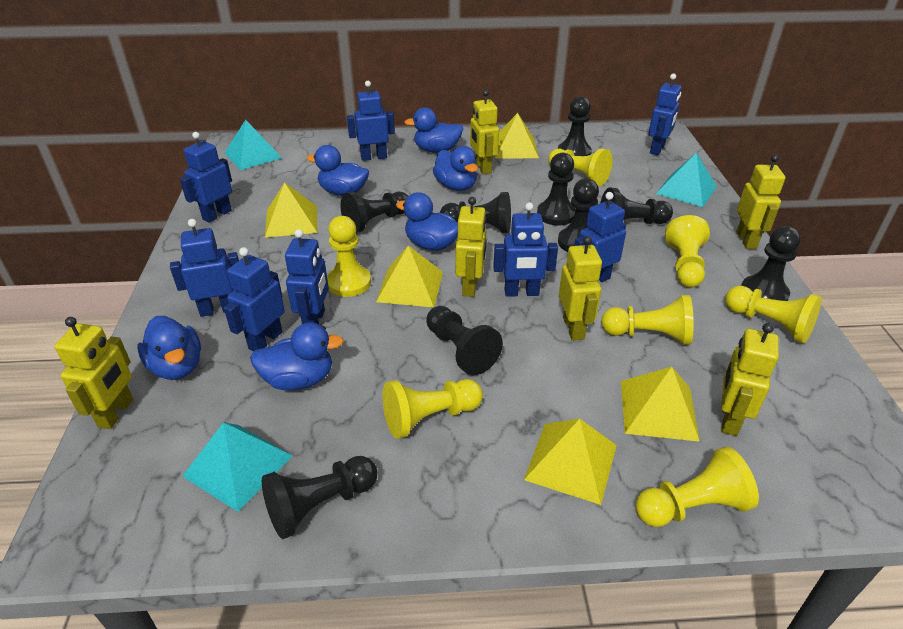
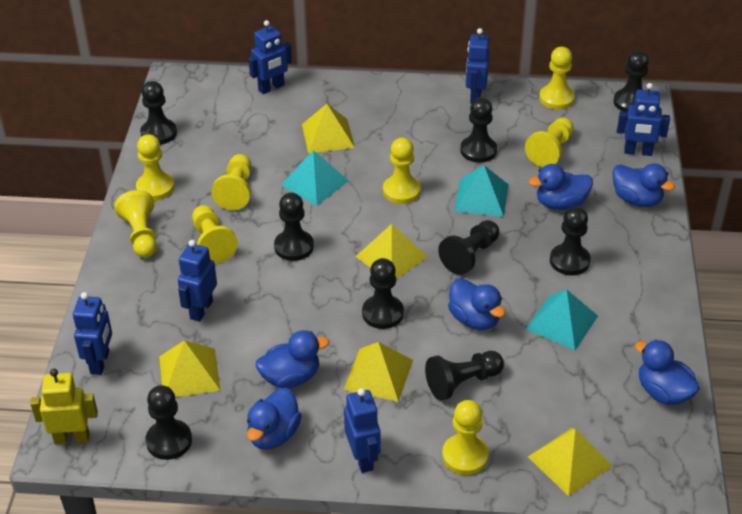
blue robot: 8 -> 6
yellow pawn: 7 -> 8
yellow robot: 6 -> 1

